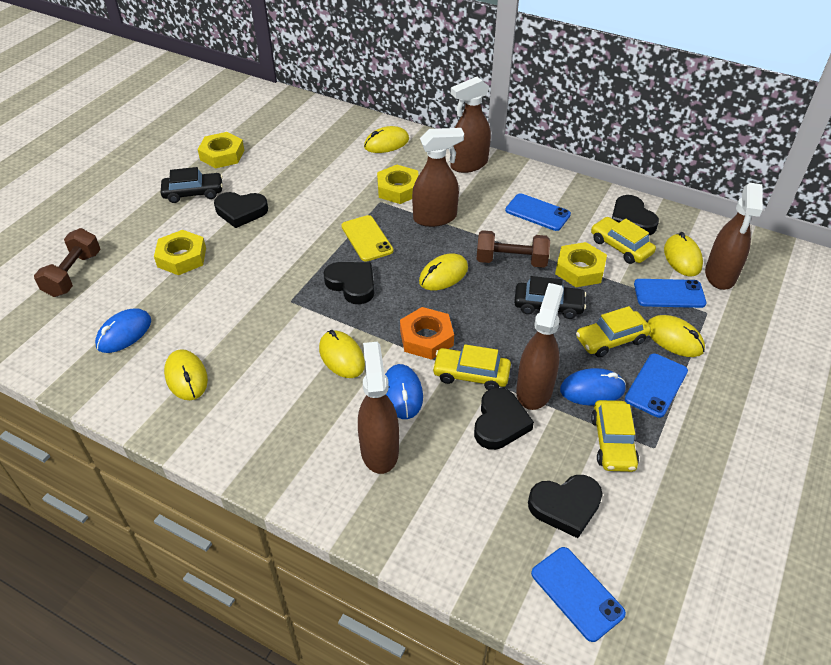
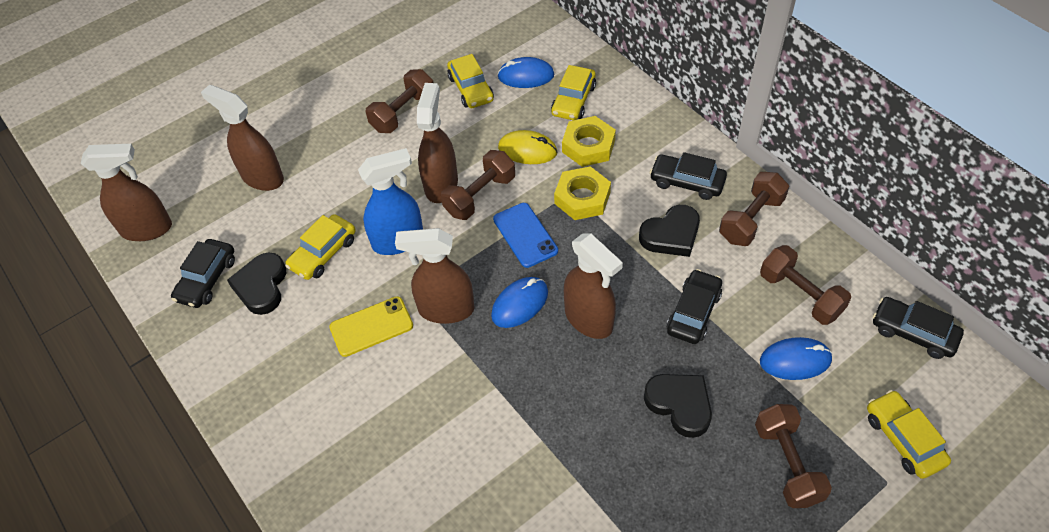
black car: 2 -> 4
black heart: 5 -> 3
blue phone: 4 -> 1
blue spray bottle: 0 -> 1
brown dumbbell: 2 -> 5
orange nut: 1 -> 0
yellow mouse: 6 -> 1
yellow nut: 4 -> 2

